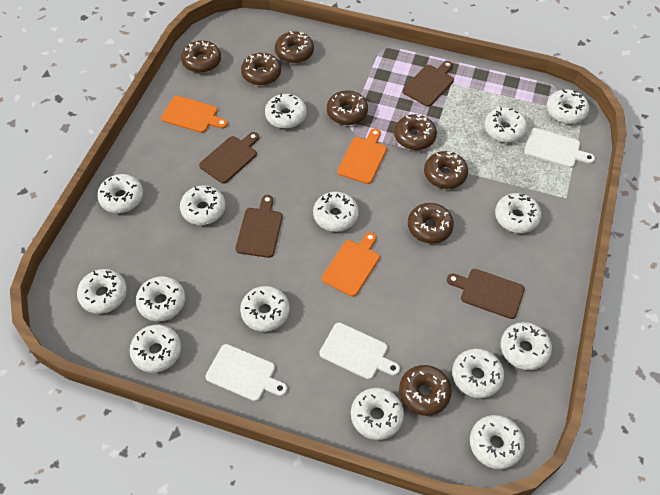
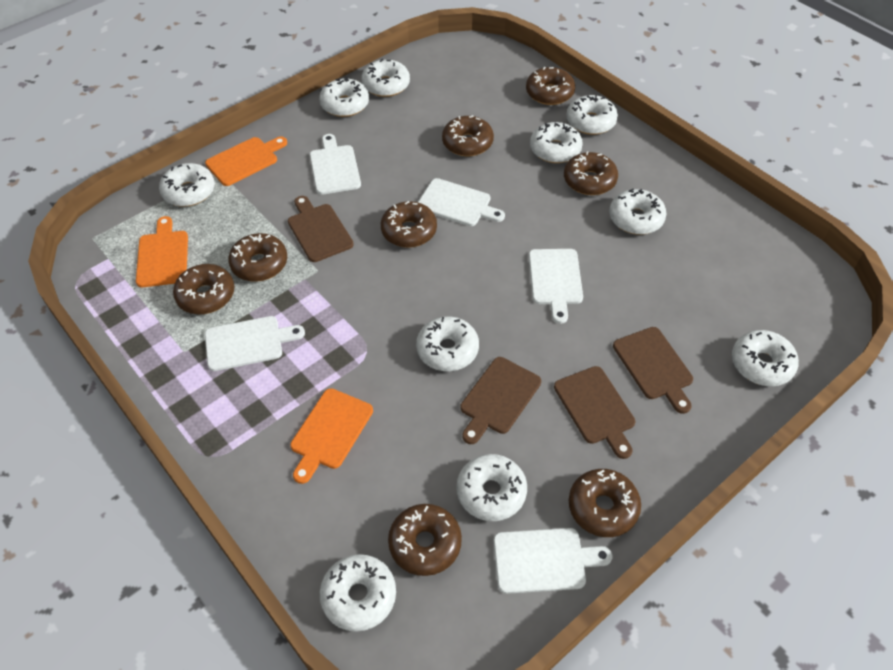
white cutting board: 3 -> 5
white donut: 15 -> 10

